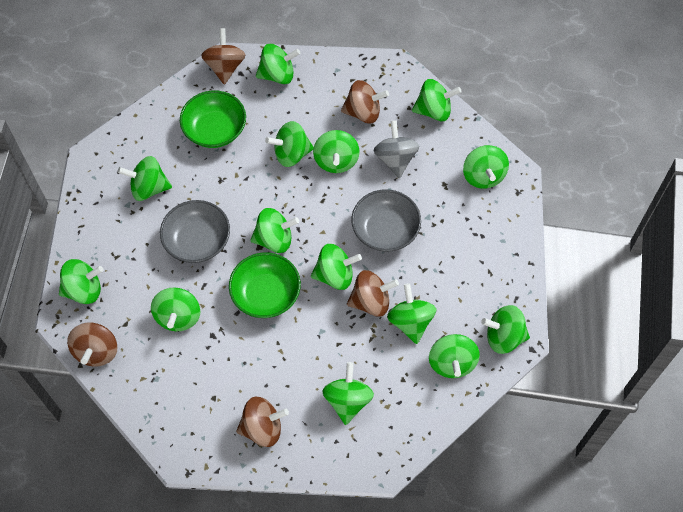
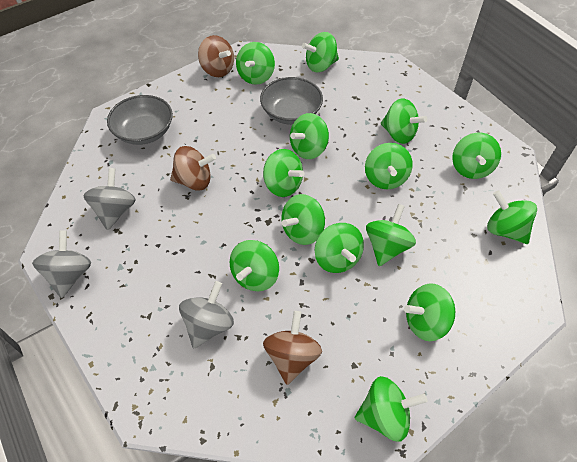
brown spinning top: 5 -> 3
green bowl: 2 -> 0
grey spinning top: 1 -> 3

